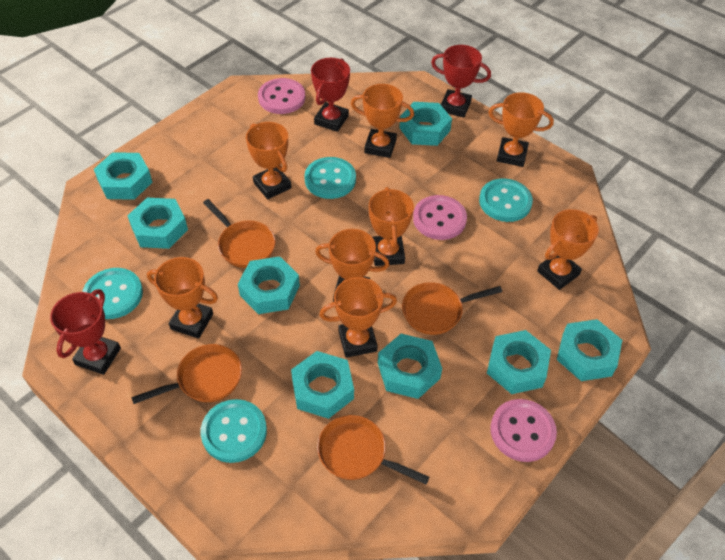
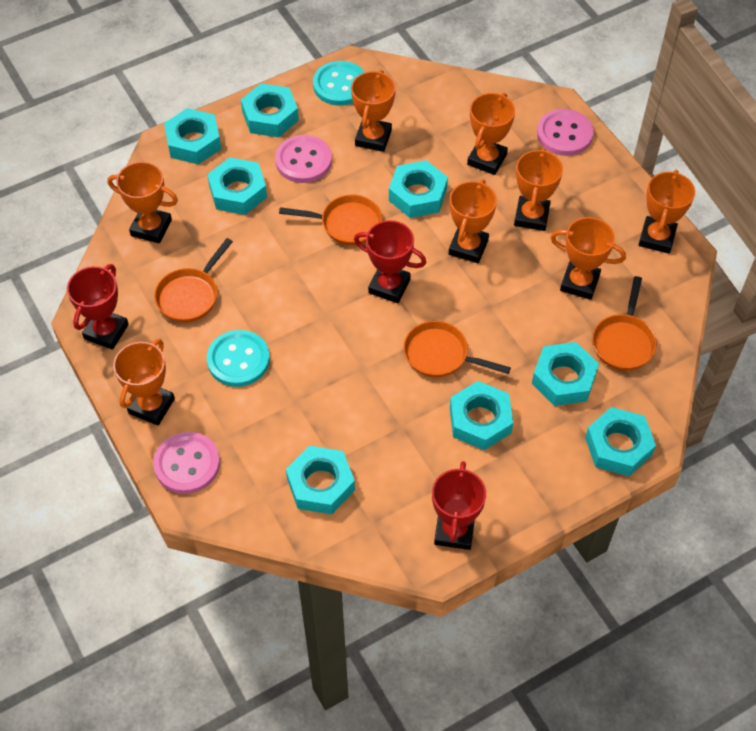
turquoise button: 4 -> 2

